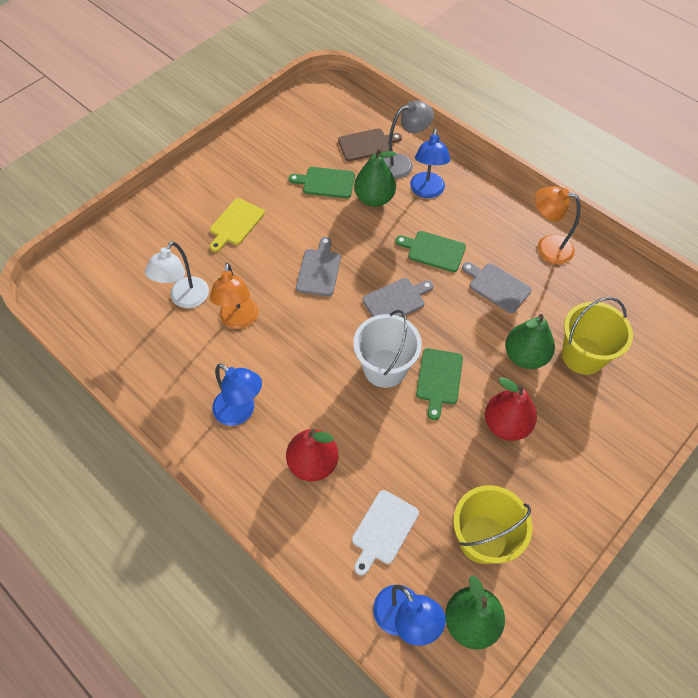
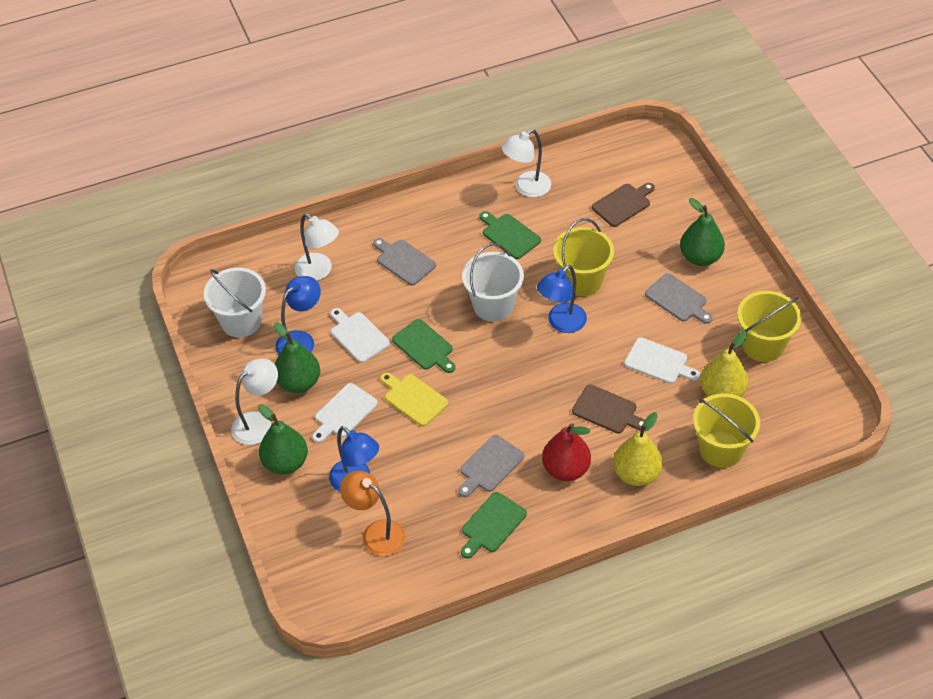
brown cutting board: 1 -> 2
grey lamp: 1 -> 0
orange lamp: 2 -> 1
red pear: 2 -> 1
white bucket: 1 -> 2
white cutting board: 1 -> 3
white lamp: 1 -> 3
yellow bucket: 2 -> 3
yellow pear: 0 -> 2

